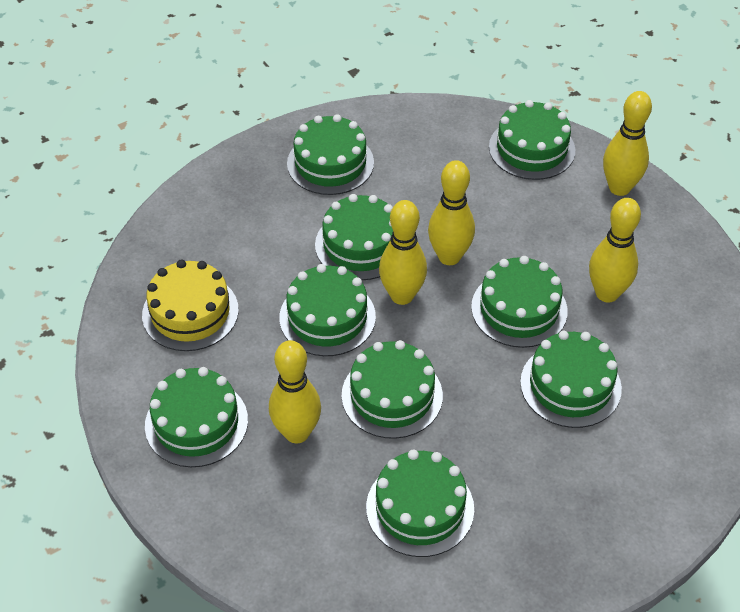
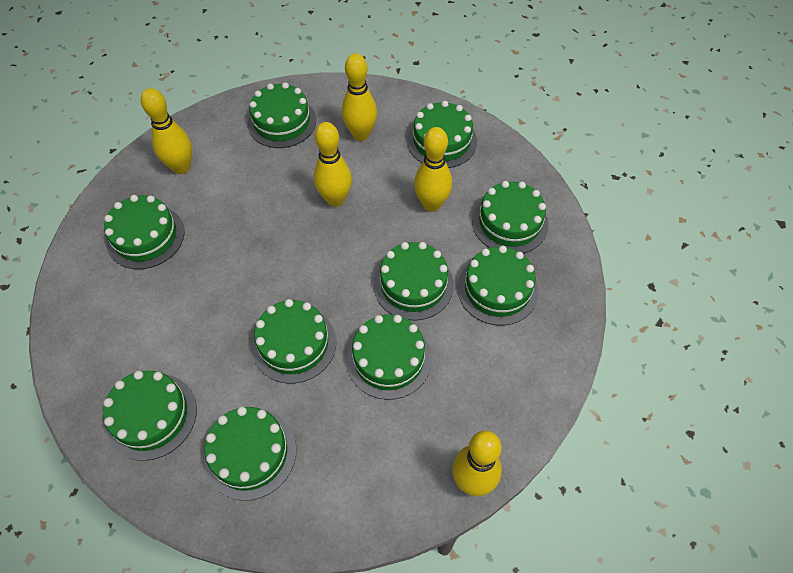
green cake: 9 -> 10
yellow cake: 1 -> 0

